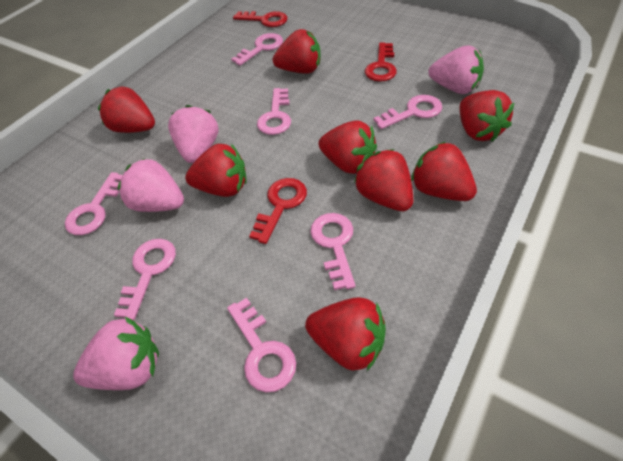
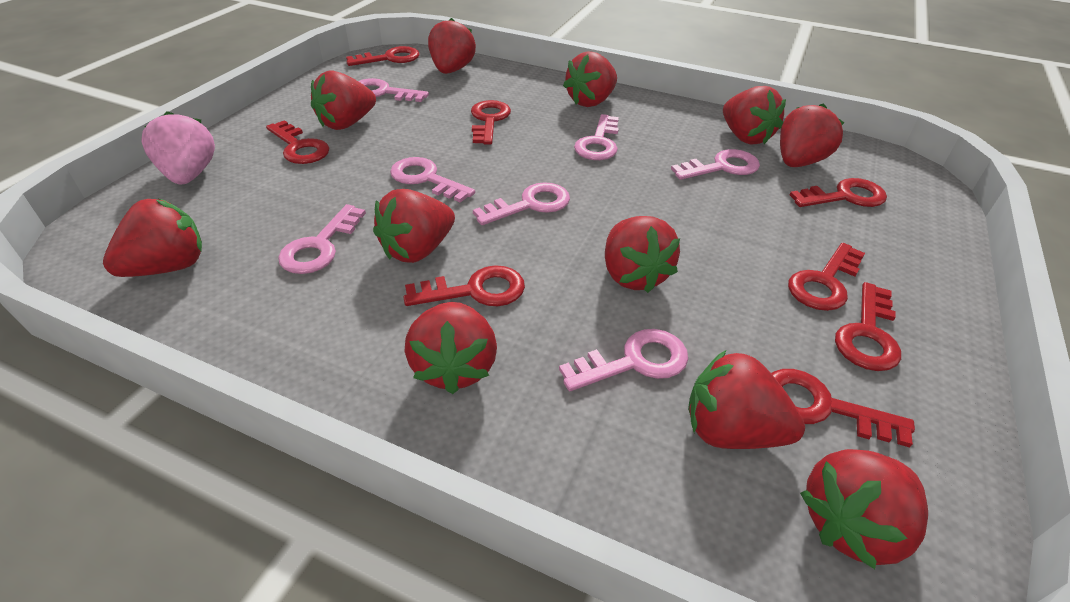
pink strawberry: 4 -> 1
red key: 3 -> 8
red strawberry: 8 -> 11

